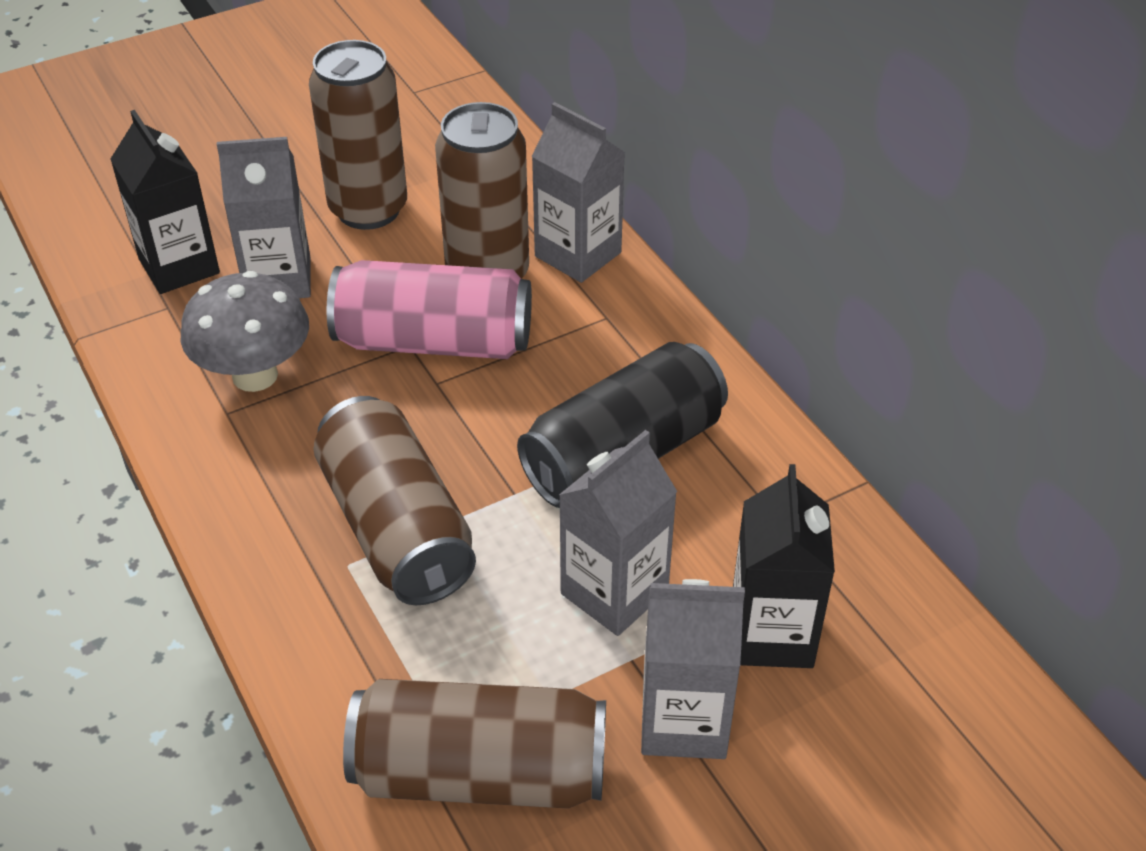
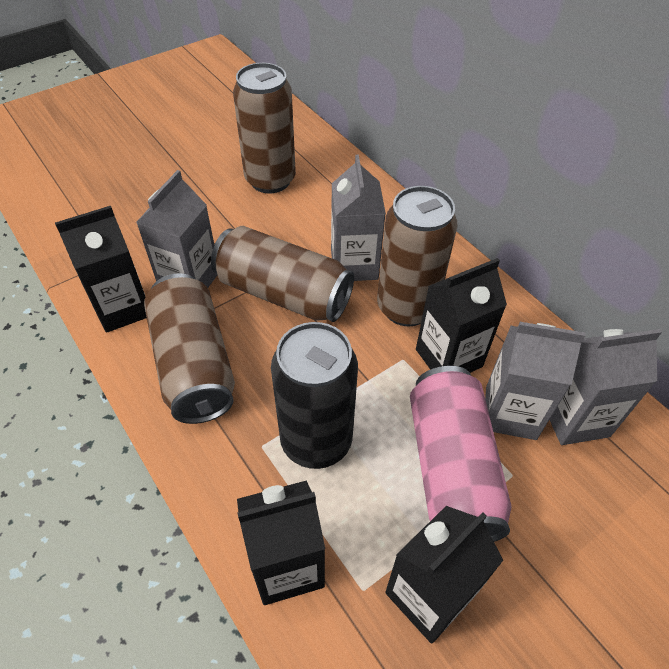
black carton: 2 -> 4
grey mushroom: 1 -> 0

